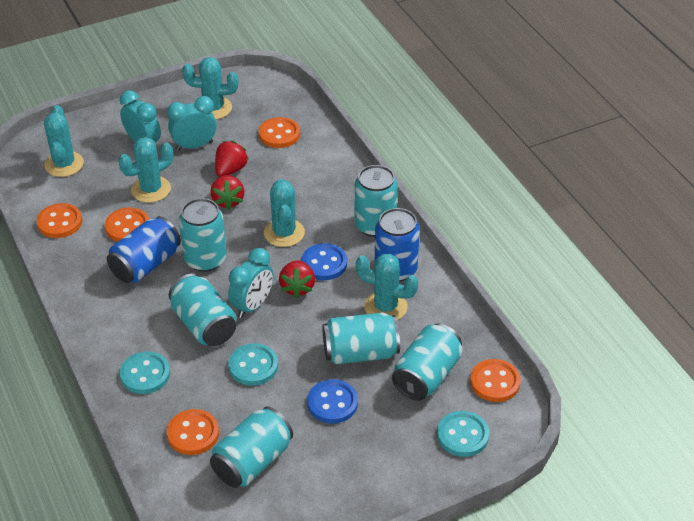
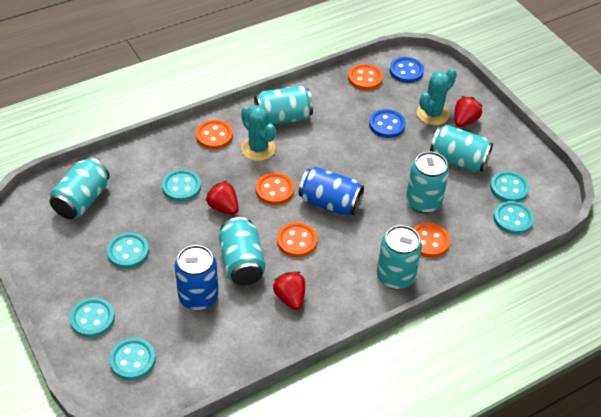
turquoise button: 3 -> 6
turquoise cactus: 5 -> 2
turquoise clock: 3 -> 0

